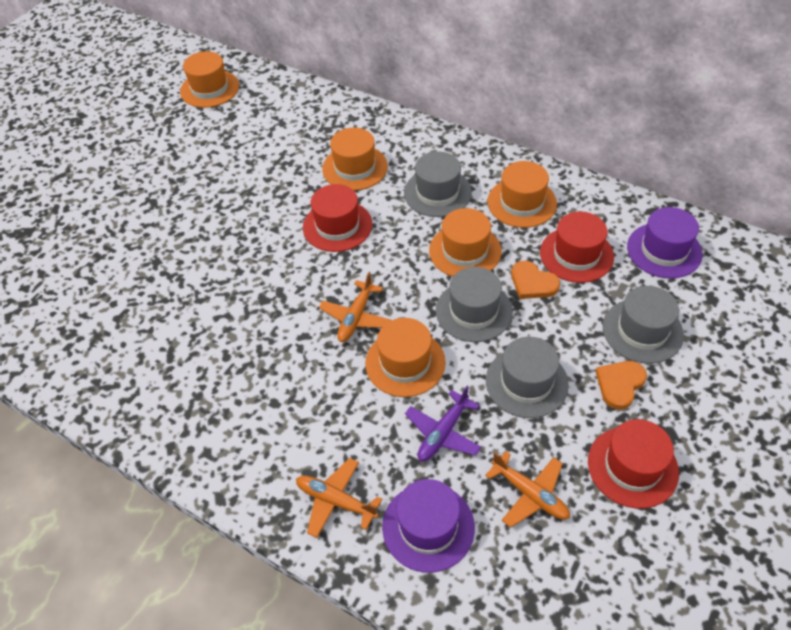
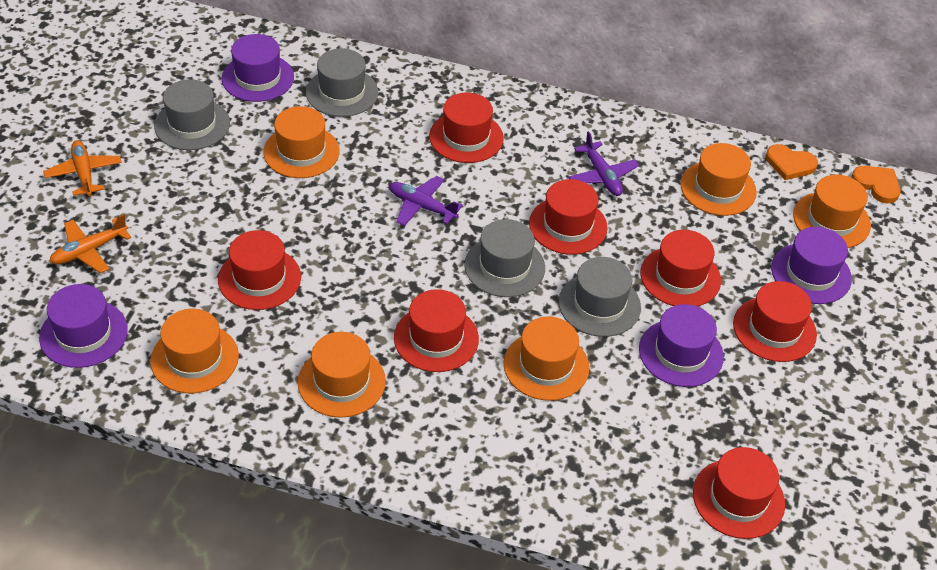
orange hat: 5 -> 6
orange plane: 3 -> 2
purple hat: 2 -> 4
purple plane: 1 -> 2
red hat: 3 -> 7

